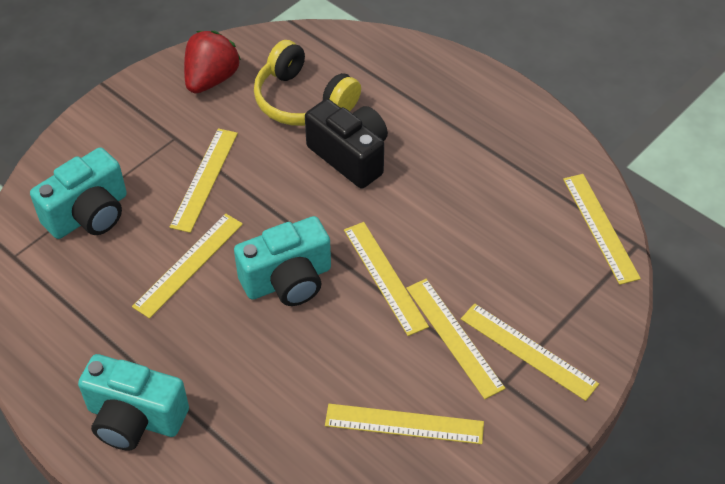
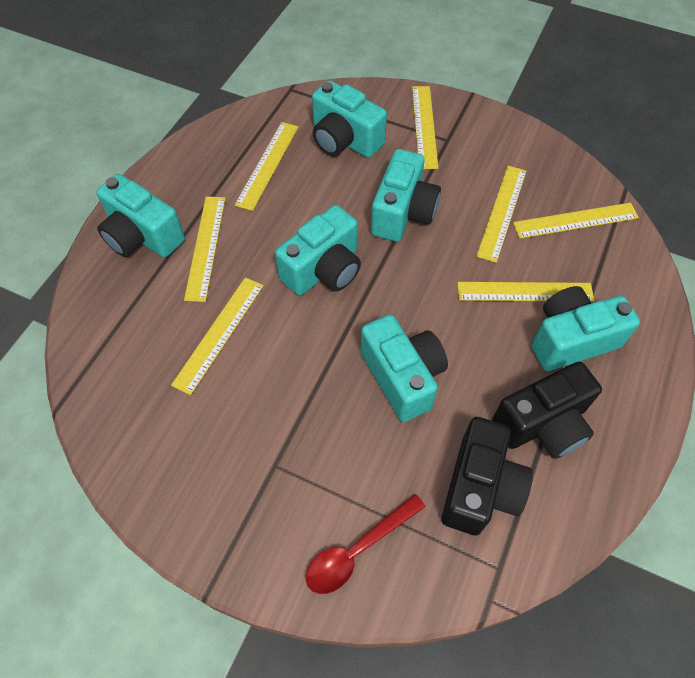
black camera: 1 -> 2
red spoon: 0 -> 1
red strawberry: 1 -> 0
turquoise camera: 3 -> 6
yellow headphones: 1 -> 0

